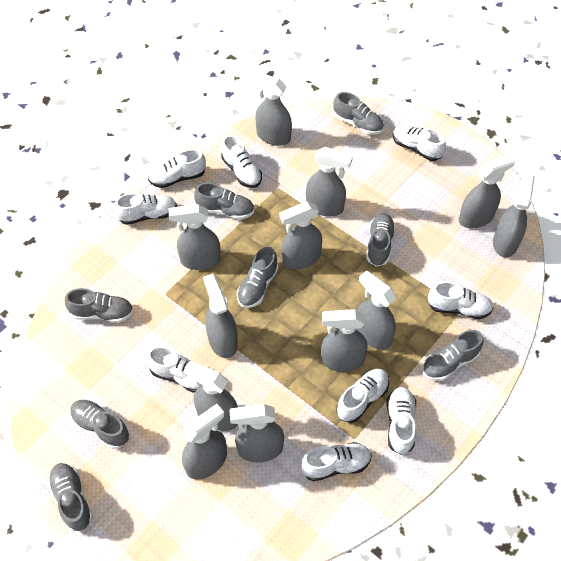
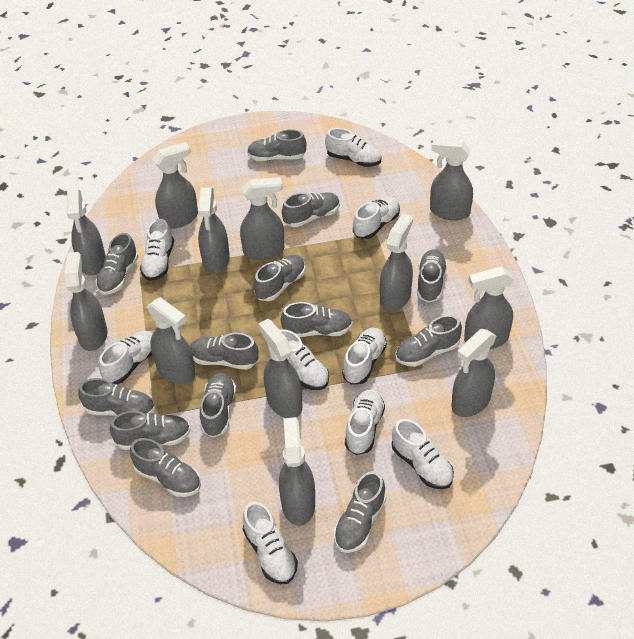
grey shoe: 8 -> 13

